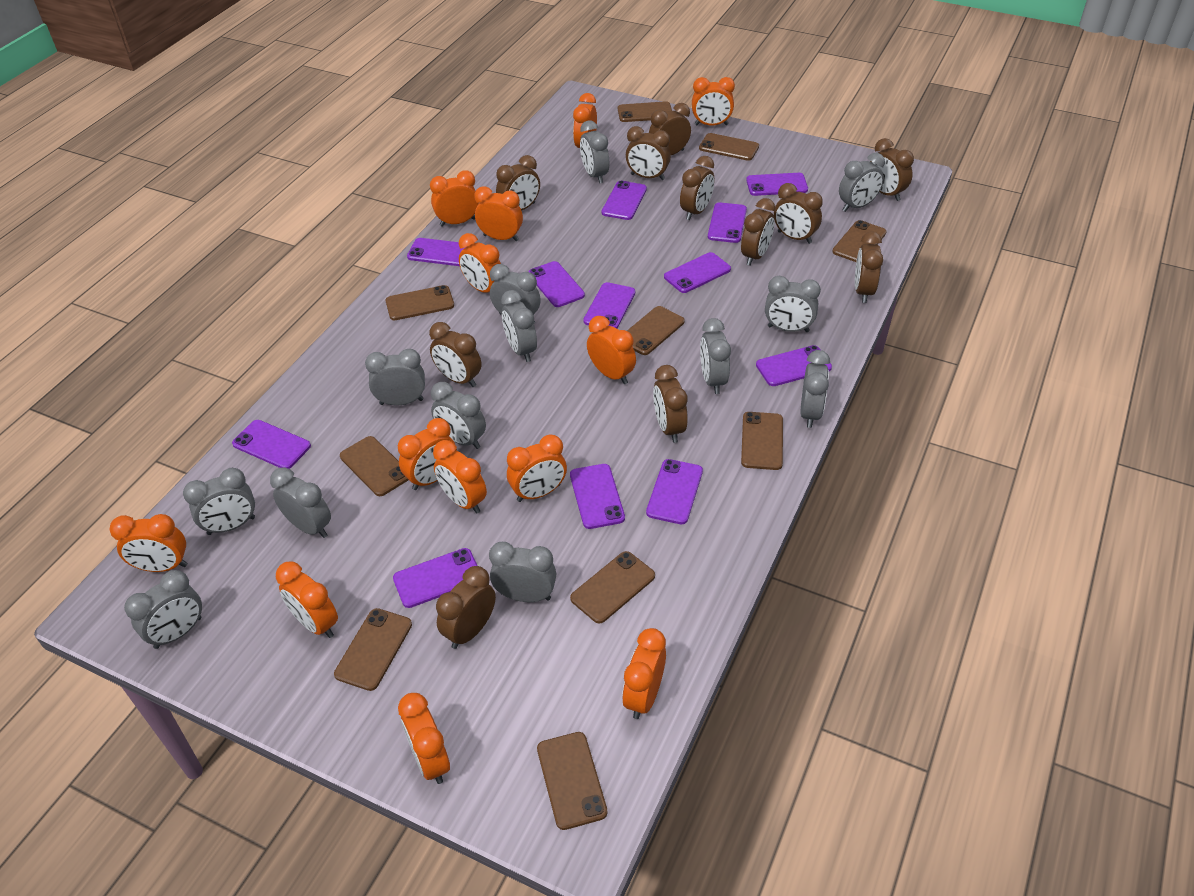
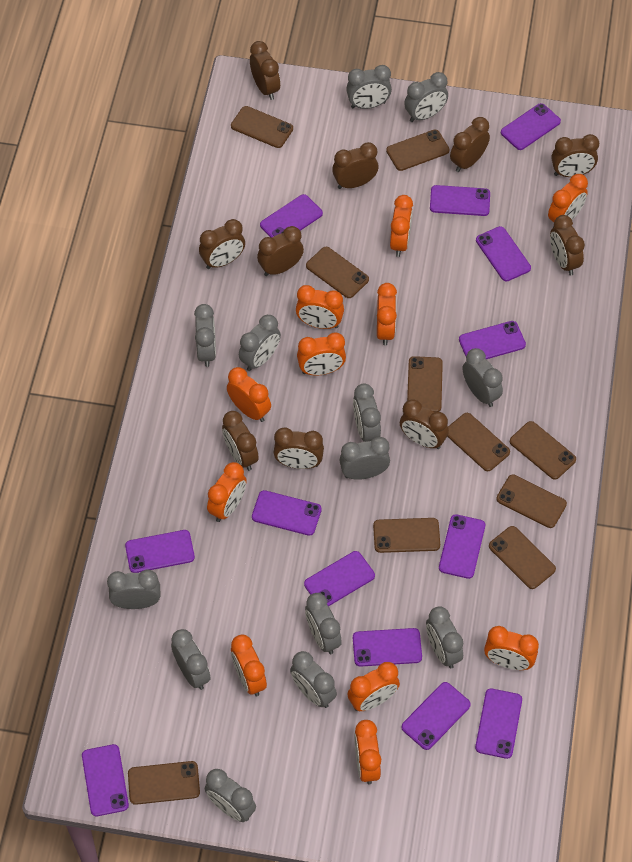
brown clock: 11 -> 10
orange clock: 13 -> 11
purple phone: 12 -> 13

